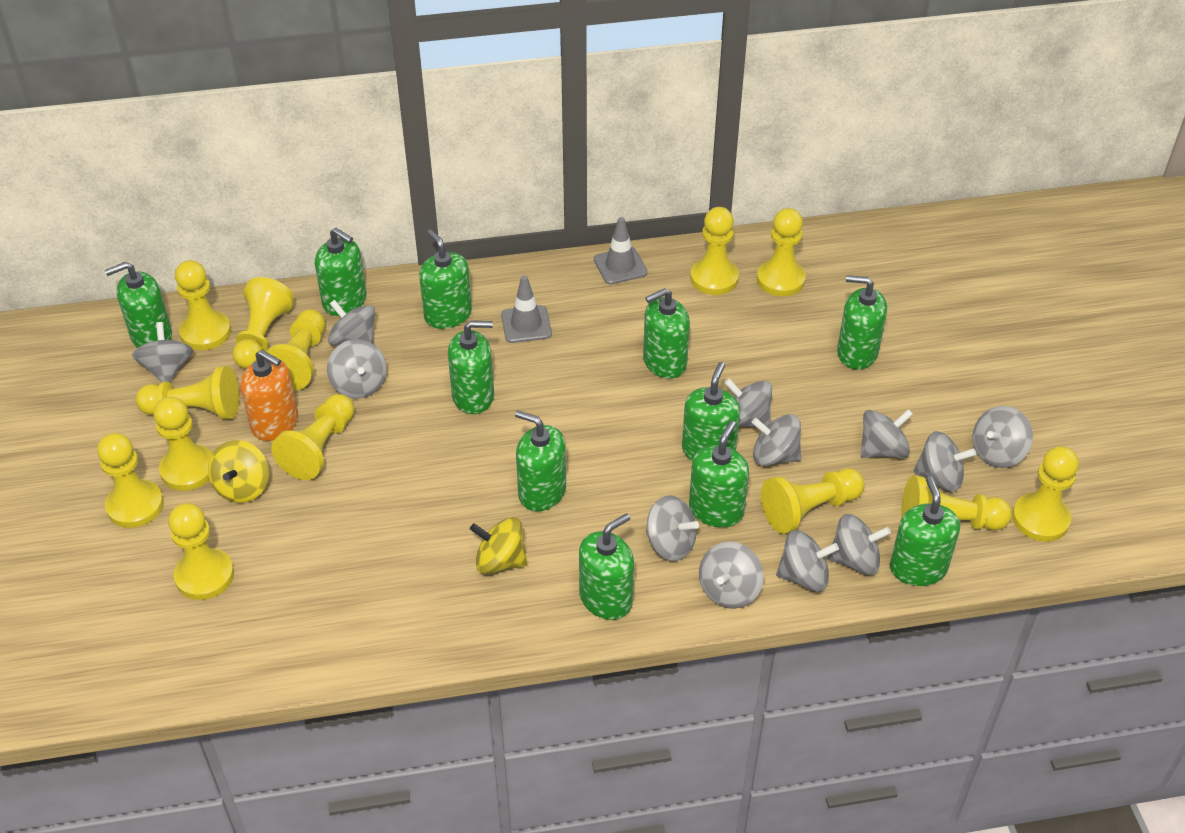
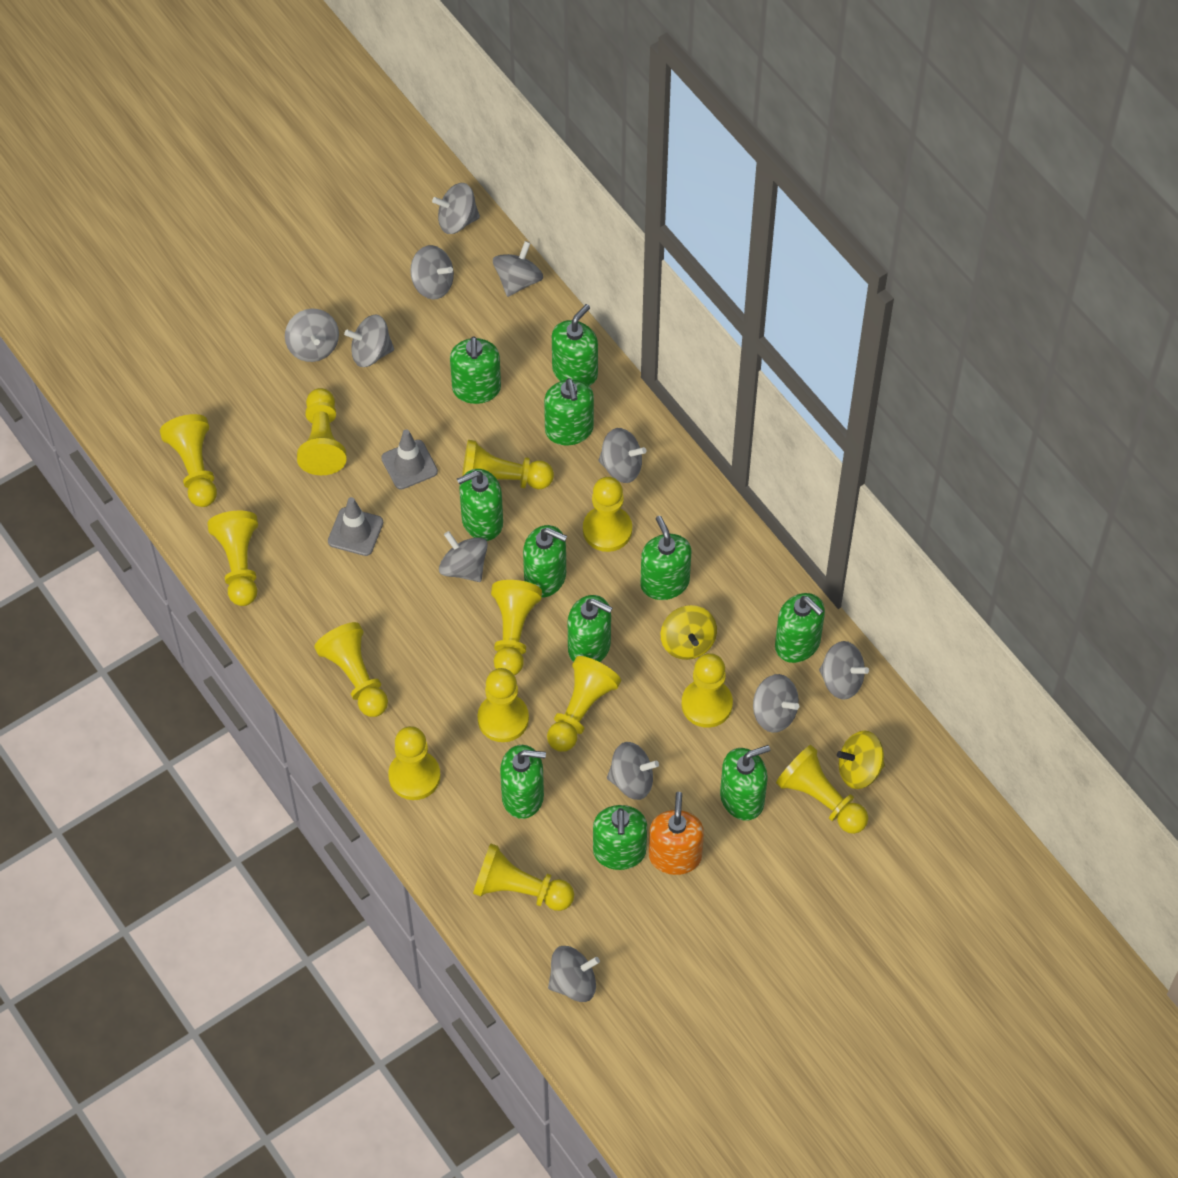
grey spinning top: 12 -> 11

